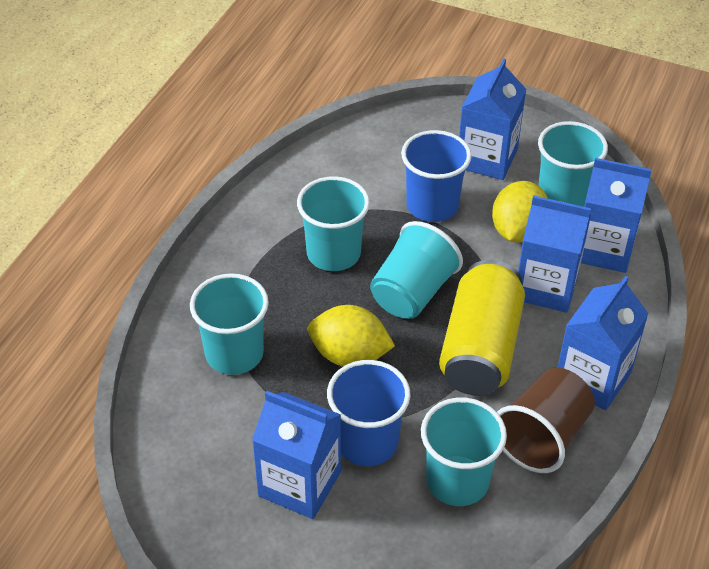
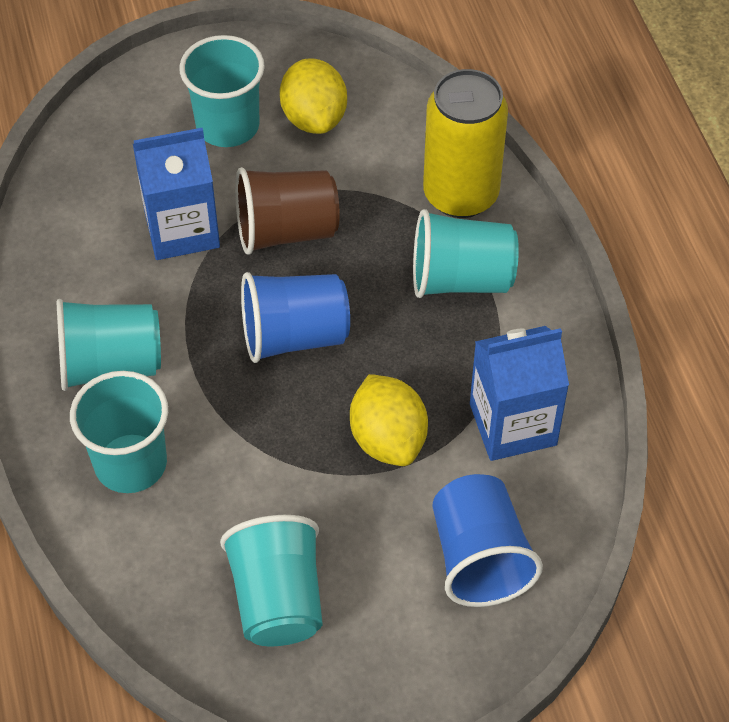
blue carton: 5 -> 2

